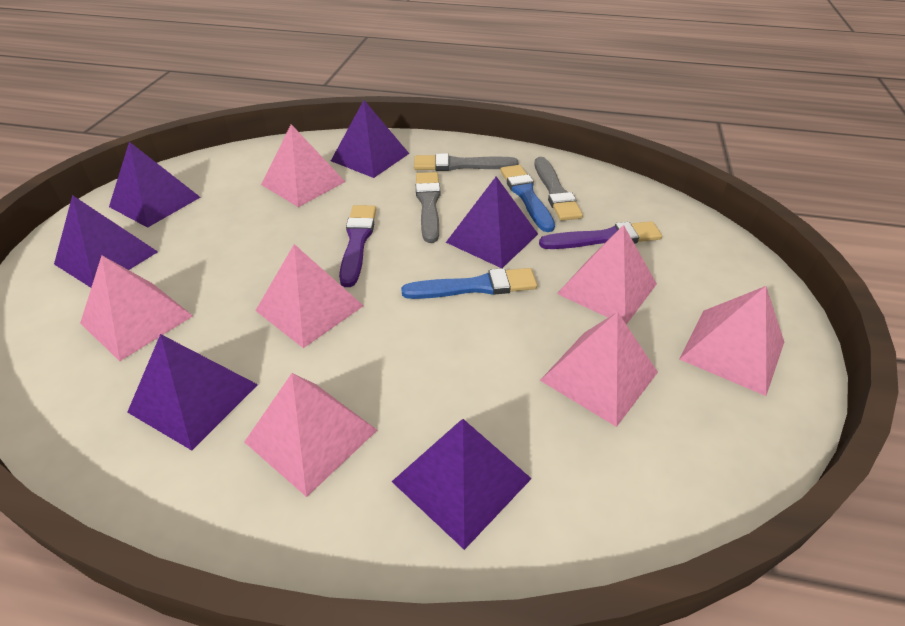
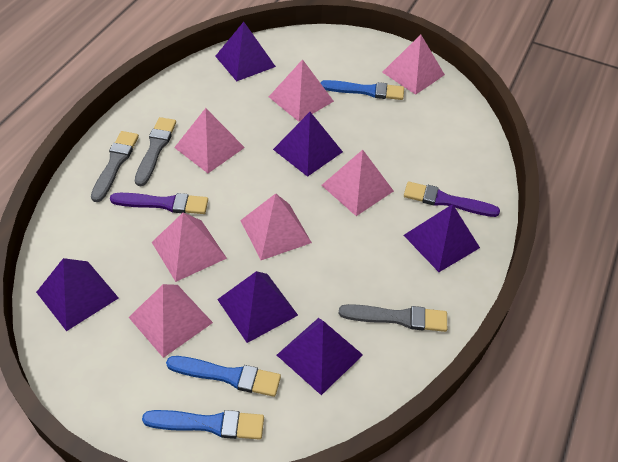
blue brush: 2 -> 3

